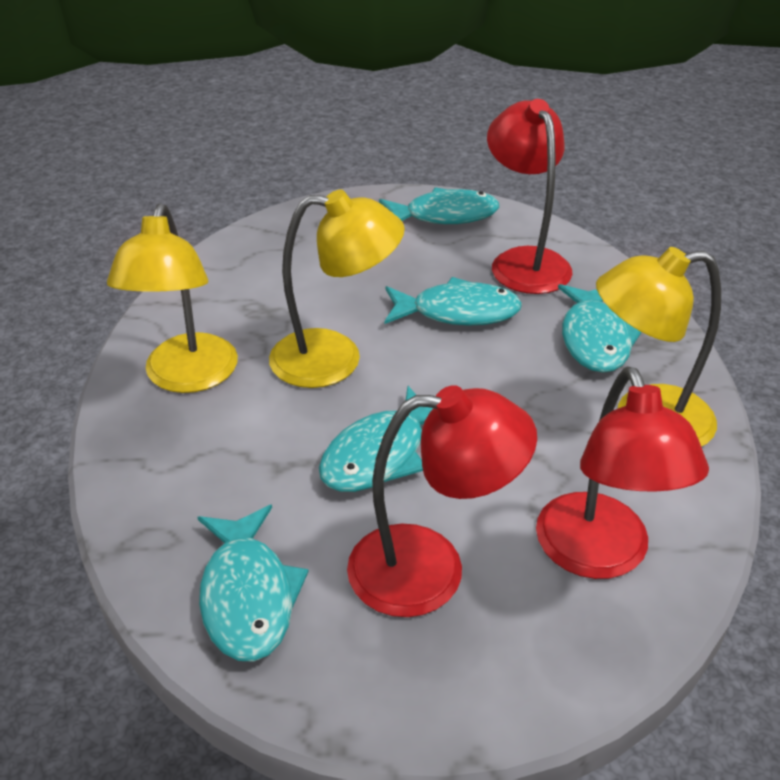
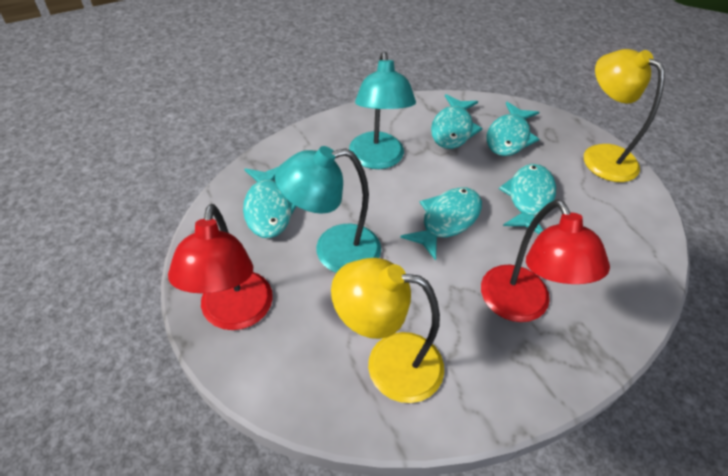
red lamp: 3 -> 2
turquoise lamp: 0 -> 2
yellow lamp: 3 -> 2

